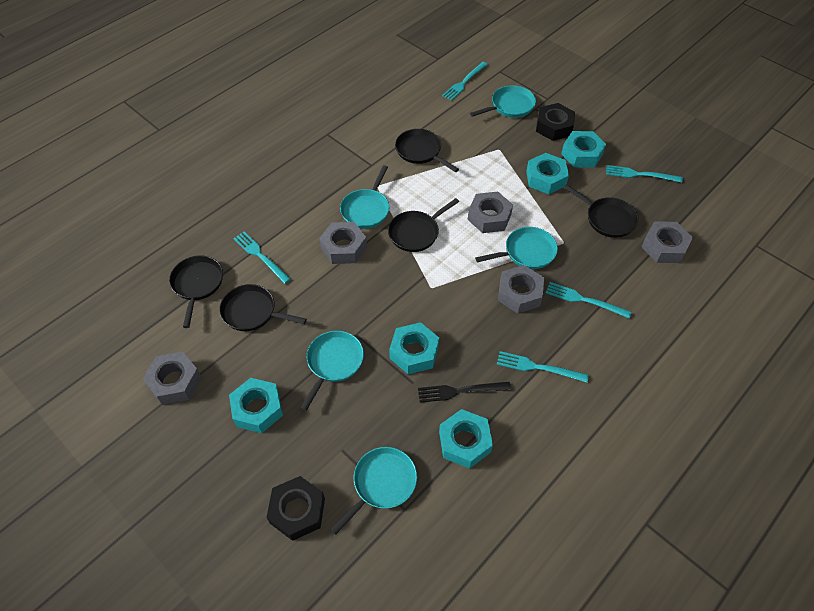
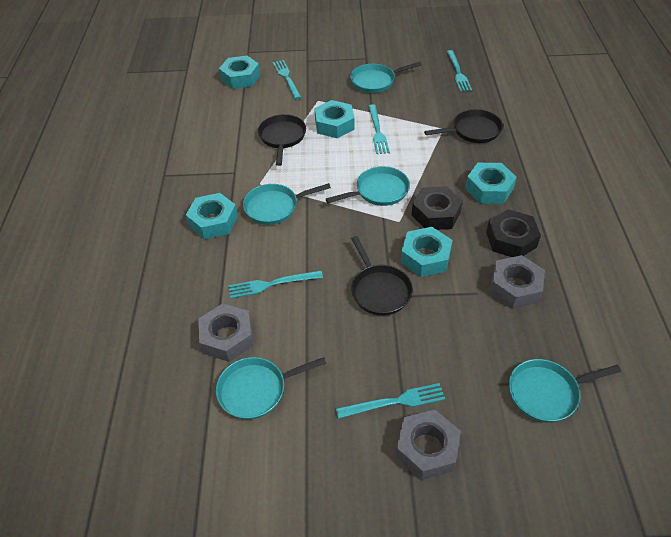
black fork: 1 -> 0
black pan: 5 -> 3
grey nut: 5 -> 3

